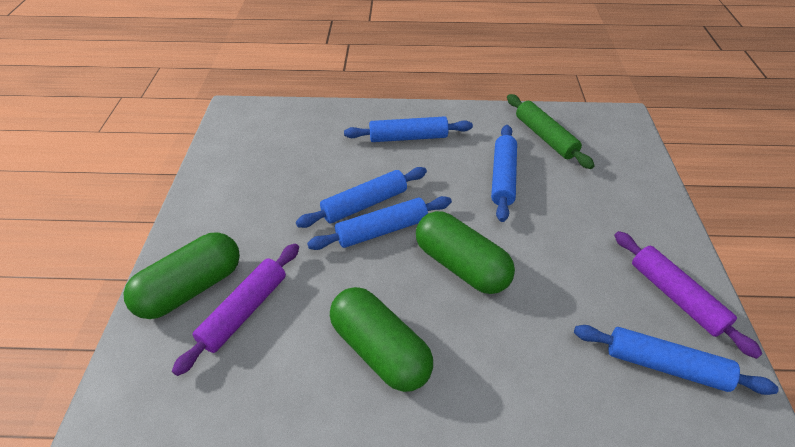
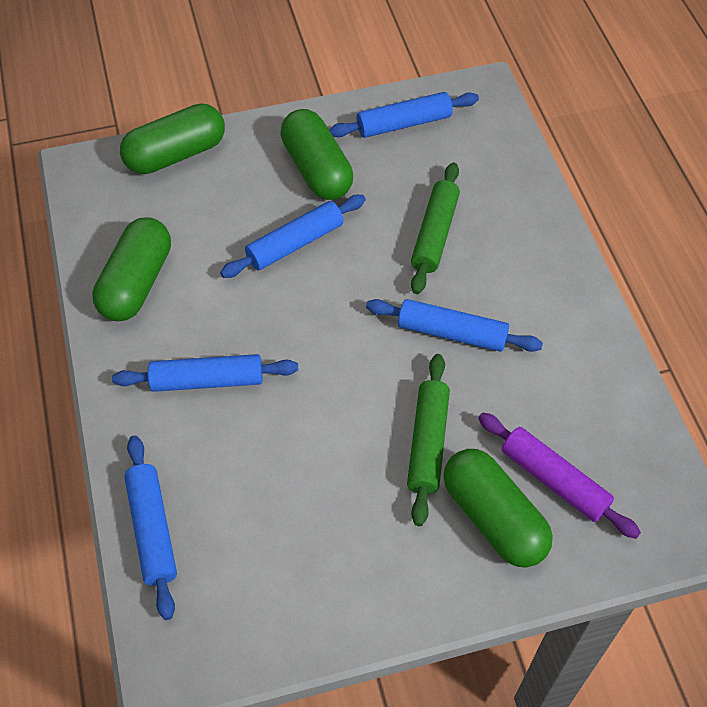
green capsule: 3 -> 4
green rolling pin: 1 -> 2
purple rolling pin: 2 -> 1

